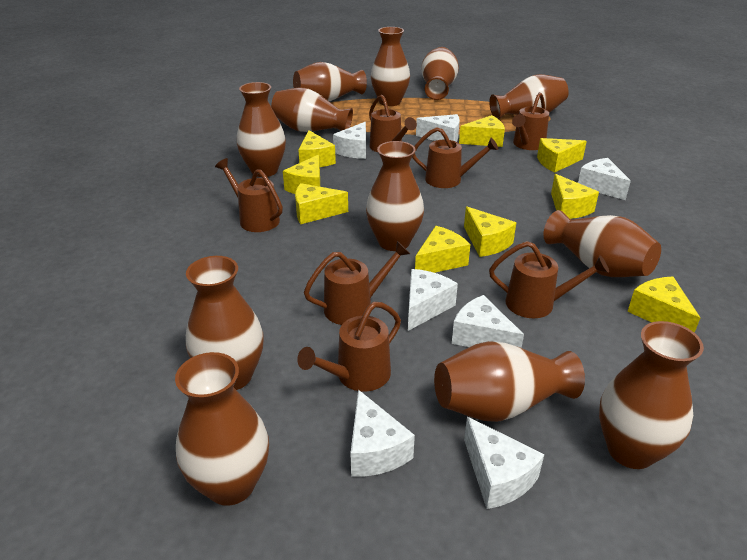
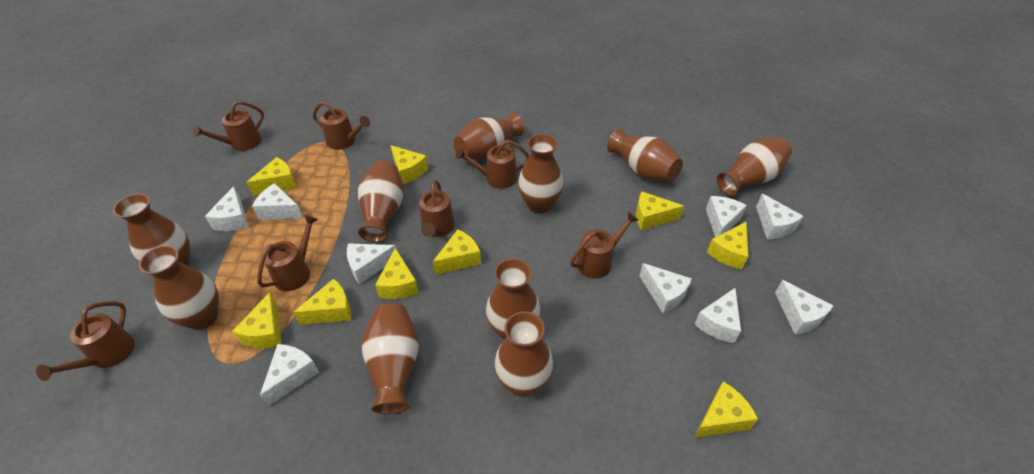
brown vase: 12 -> 10
white cheese: 7 -> 9

